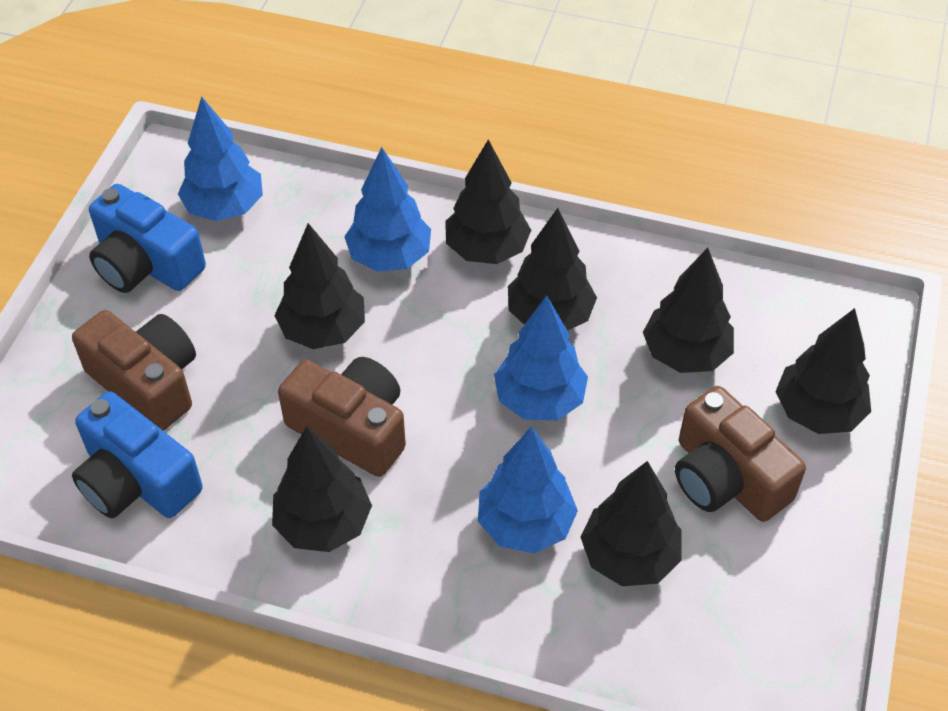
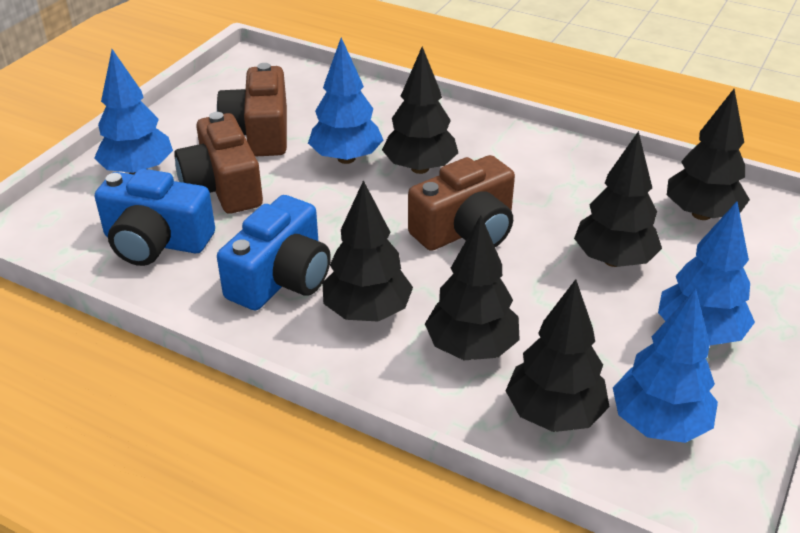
black tree: 7 -> 6

